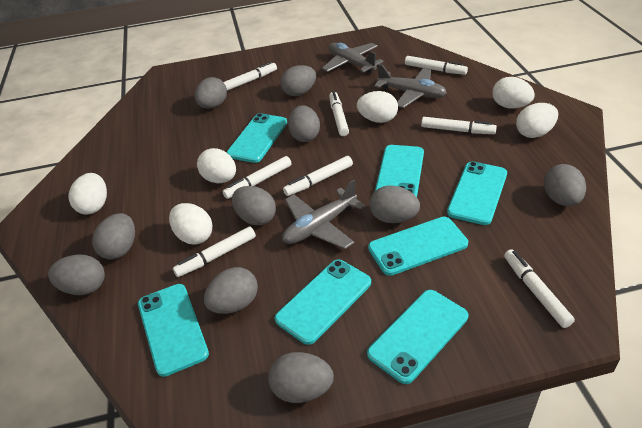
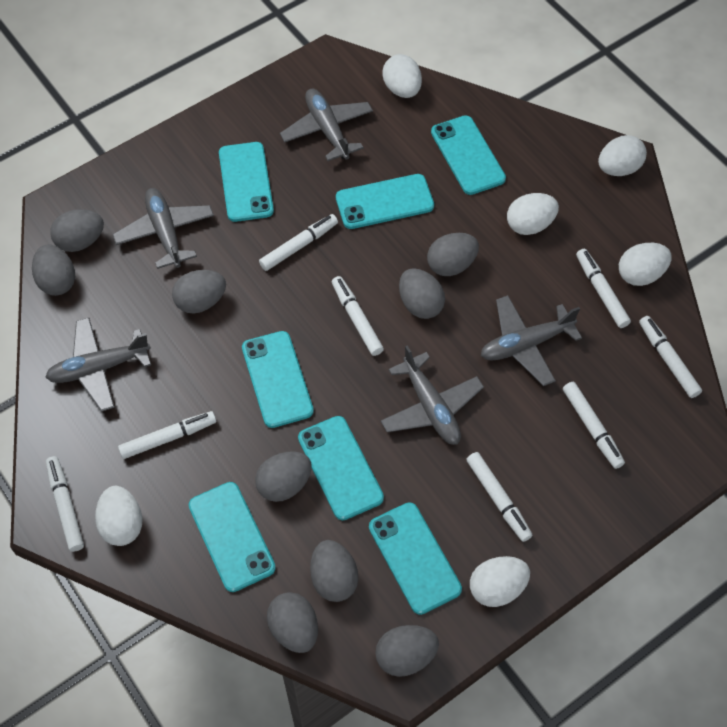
grey egg: 10 -> 9
grey plane: 3 -> 5

